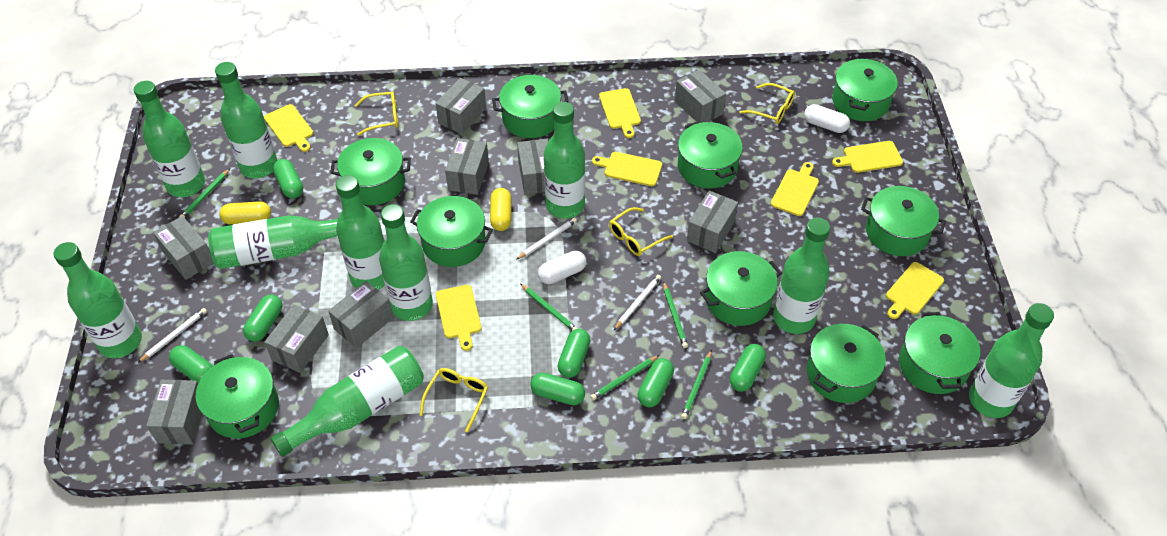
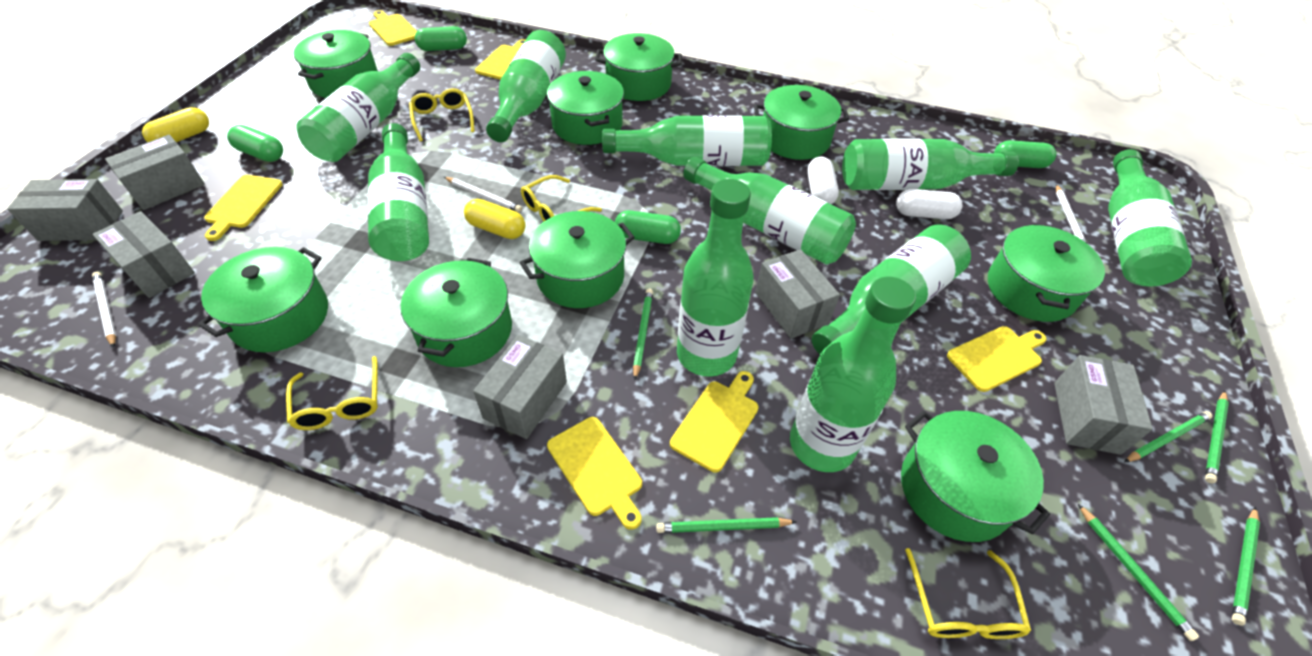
green capsule: 7 -> 4
green pencil: 5 -> 6
green pot: 10 -> 9
grey box: 9 -> 6
yellow cutting board: 7 -> 6

